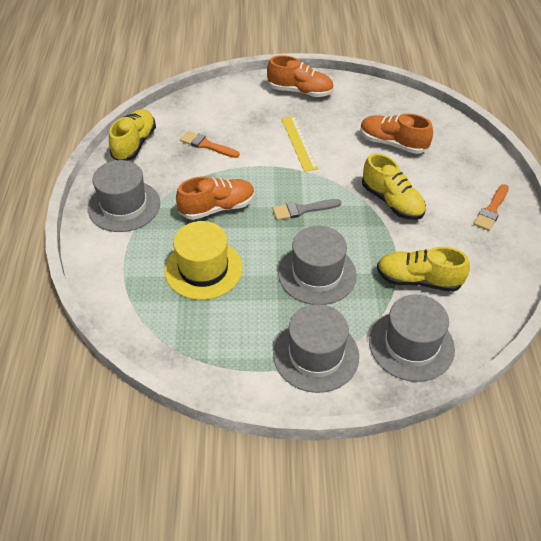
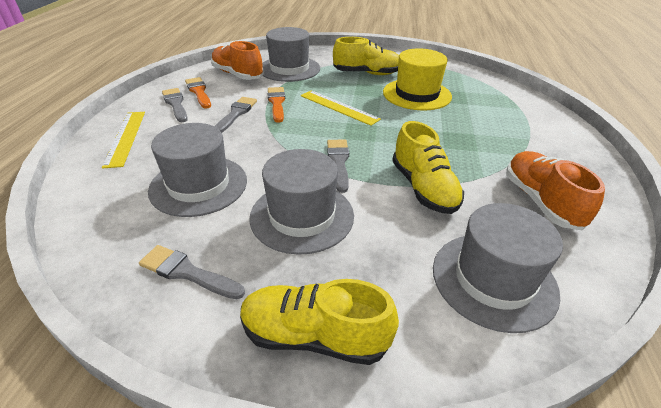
grey brush: 1 -> 4
orange shoe: 3 -> 2
yellow ruler: 1 -> 2

